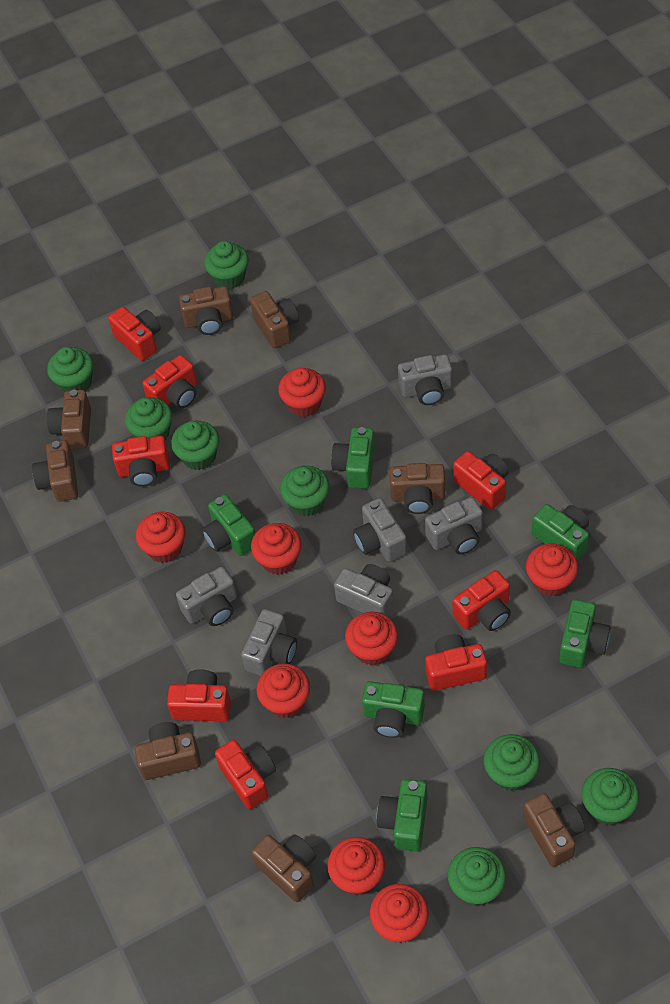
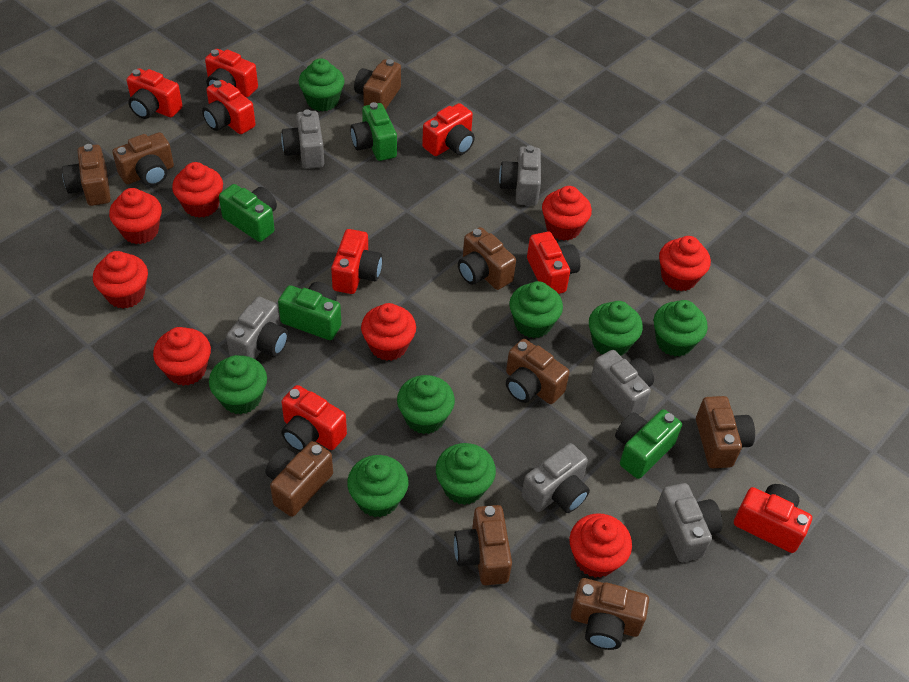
brown camera: 8 -> 9
green camera: 6 -> 4

